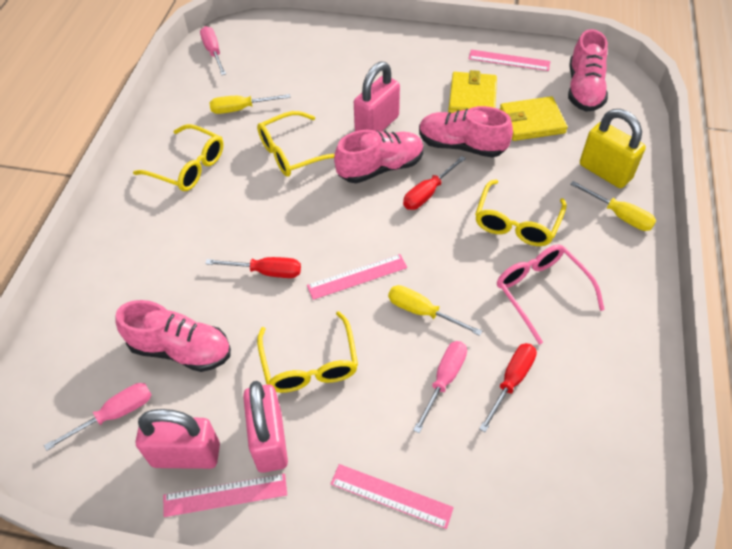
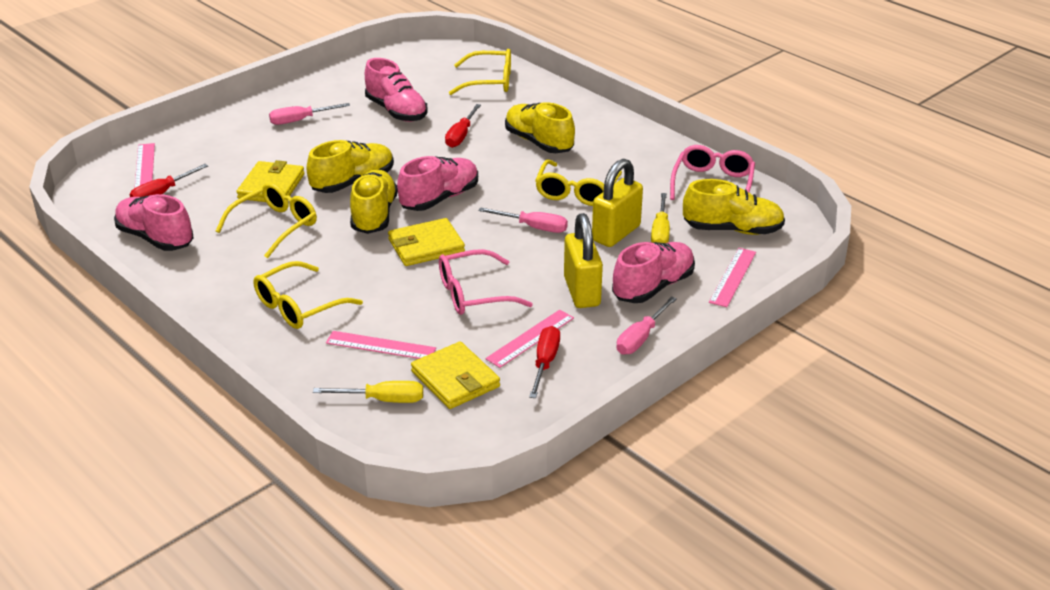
pink glasses: 1 -> 2
pink padlock: 3 -> 0
yellow padlock: 1 -> 2
yellow screwdriver: 3 -> 2
yellow shoe: 0 -> 4
yellow wallet: 2 -> 3

